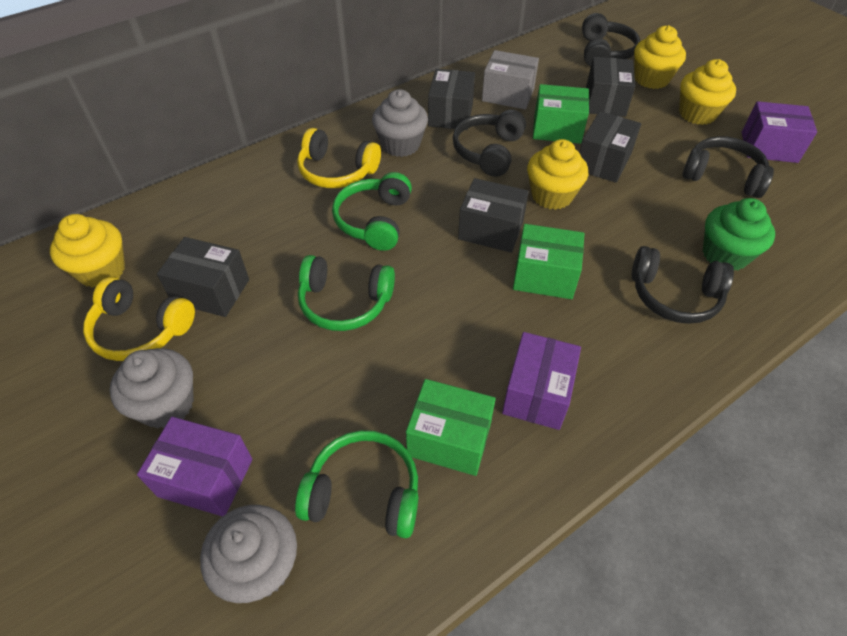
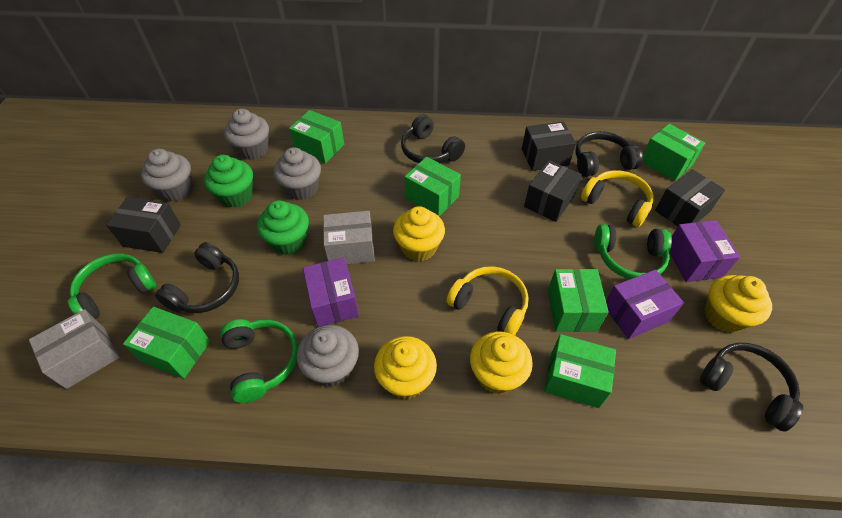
black box: 5 -> 4
green box: 3 -> 6
green cupcake: 1 -> 2
grey box: 1 -> 2
grey cupcake: 3 -> 4

